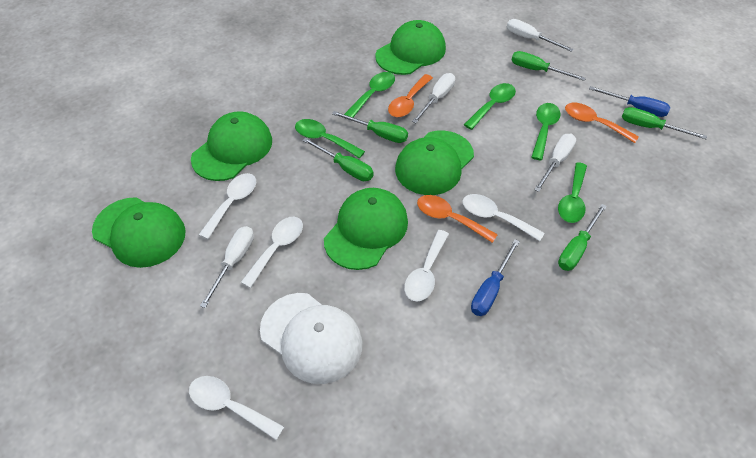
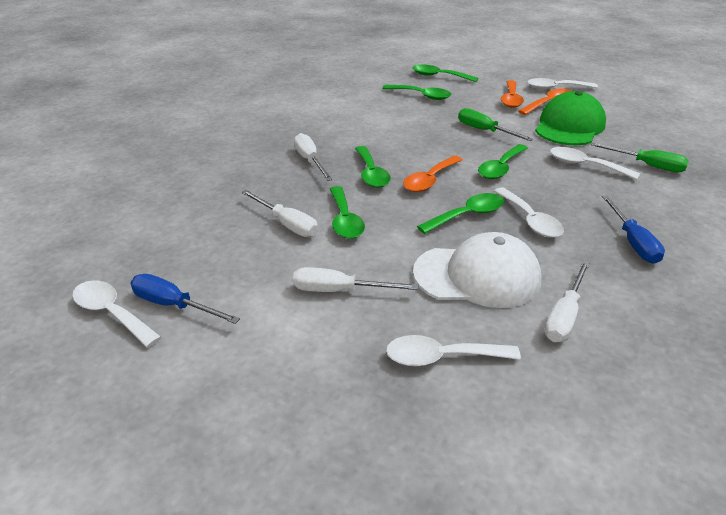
green cap: 5 -> 1
green screwdriver: 5 -> 2
green spoon: 5 -> 6

